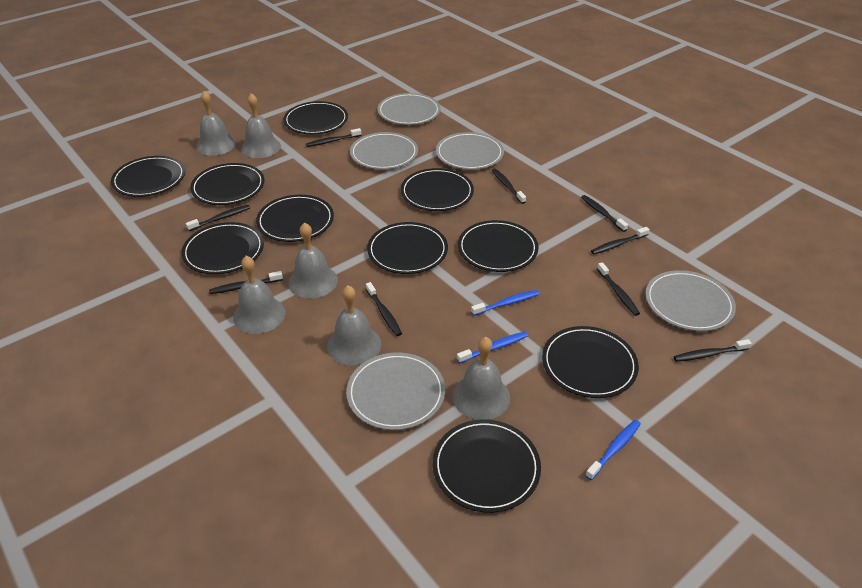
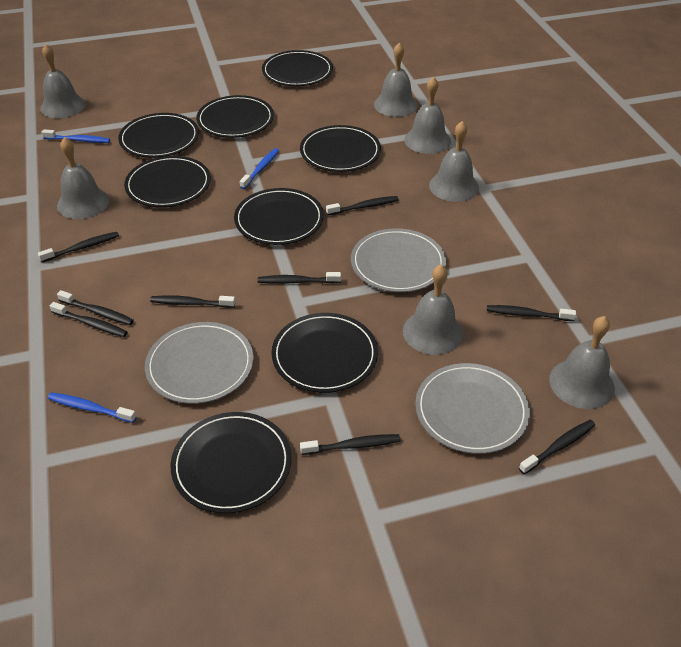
black plate: 10 -> 8
grey bell: 6 -> 7
grey plate: 5 -> 3

